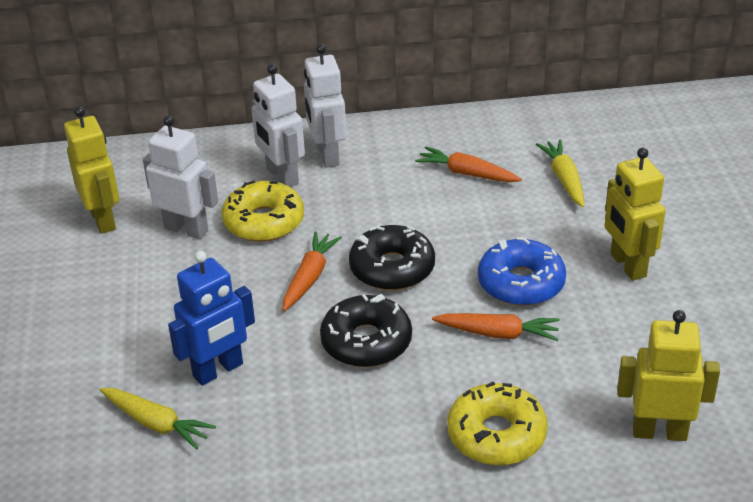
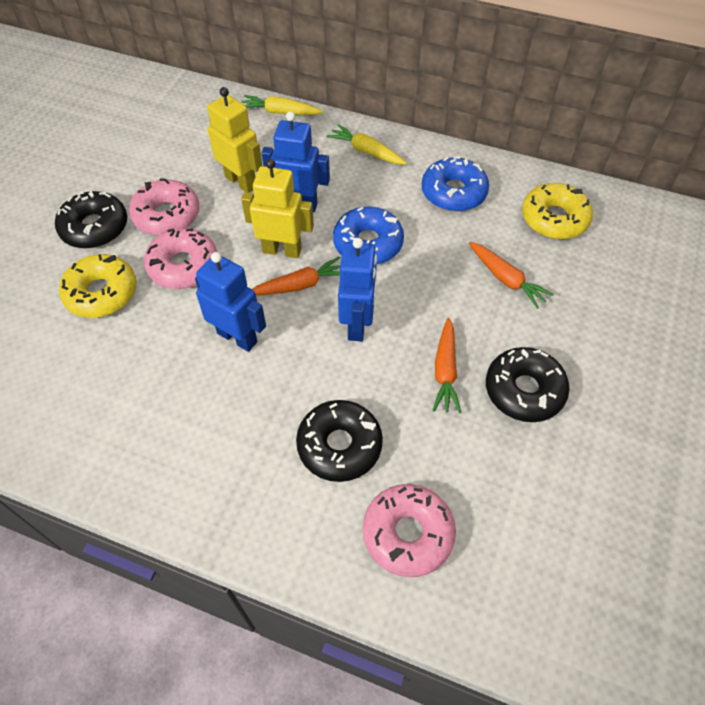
black donut: 2 -> 3
blue donut: 1 -> 2
blue robot: 1 -> 3
pink donut: 0 -> 3
white robot: 3 -> 0
yellow robot: 3 -> 2

